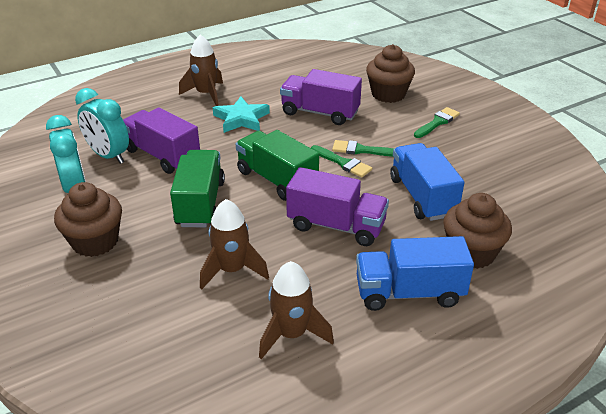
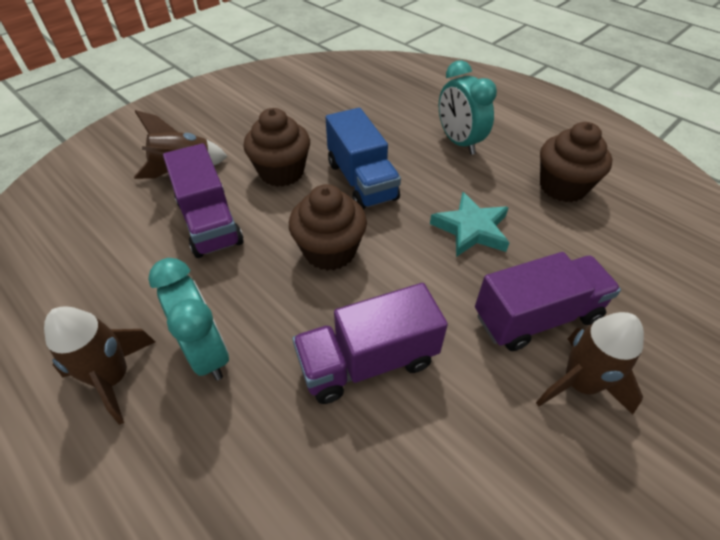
blue truck: 2 -> 1
green brush: 3 -> 0
green truck: 2 -> 0

